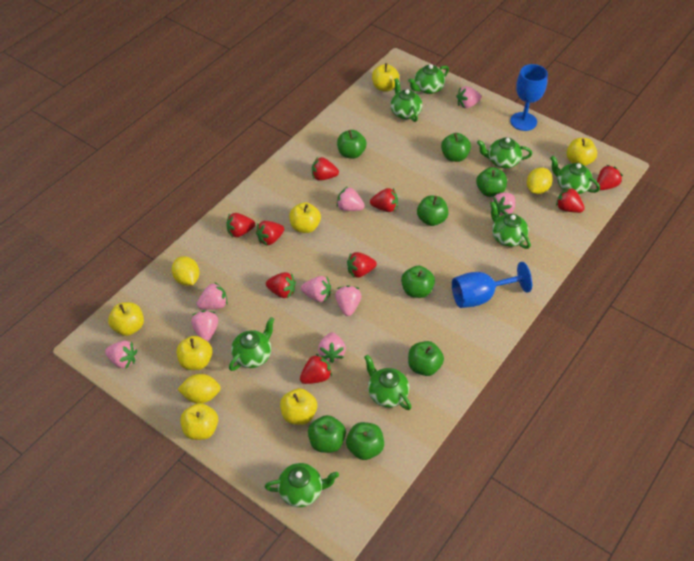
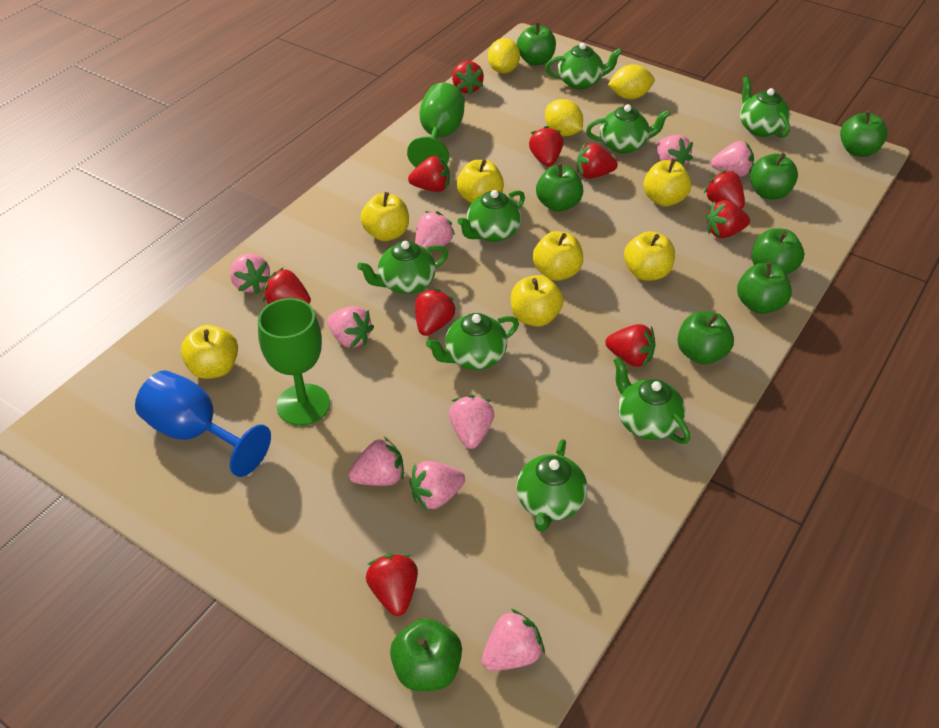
blue goblet: 2 -> 1
green goblet: 0 -> 2
red strawberry: 9 -> 10

